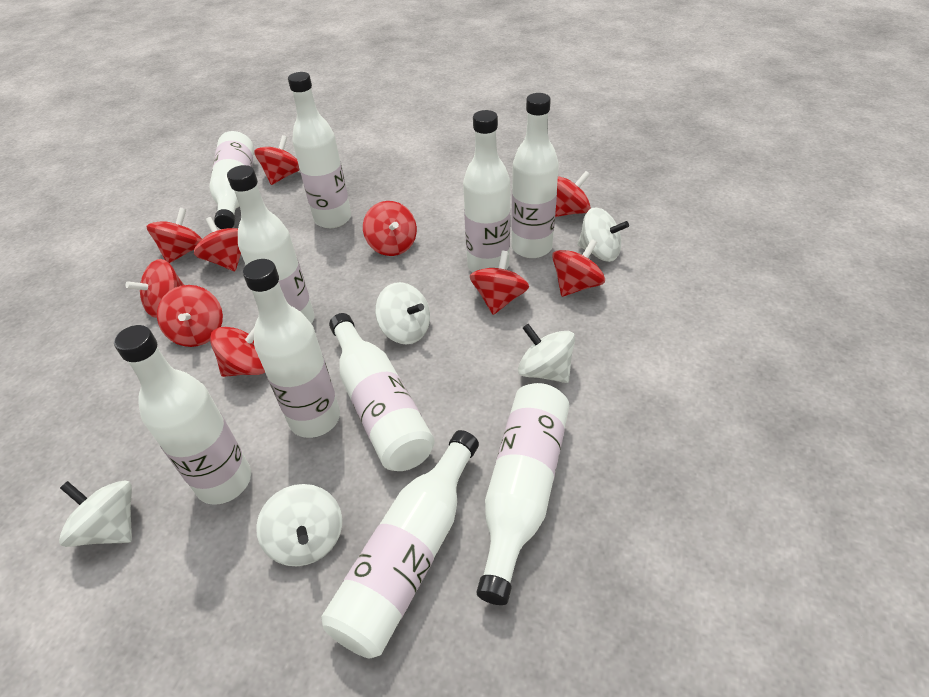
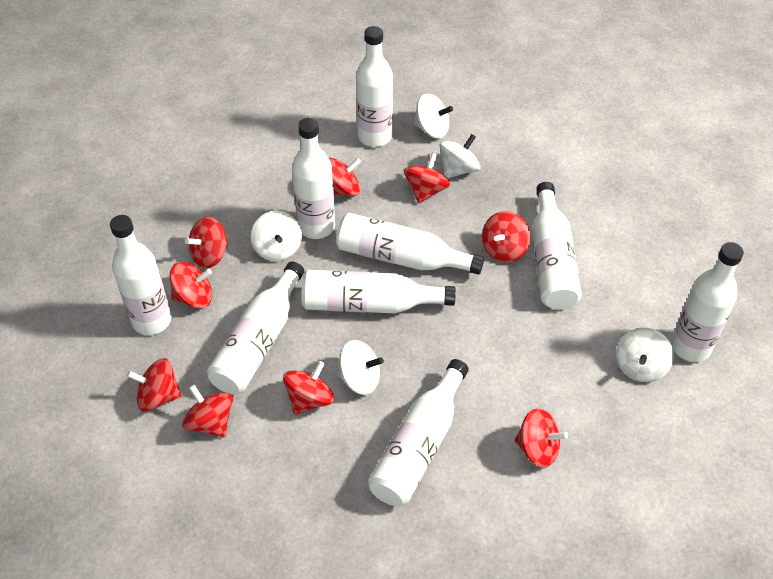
red spinning top: 10 -> 9
white bottle: 10 -> 9

